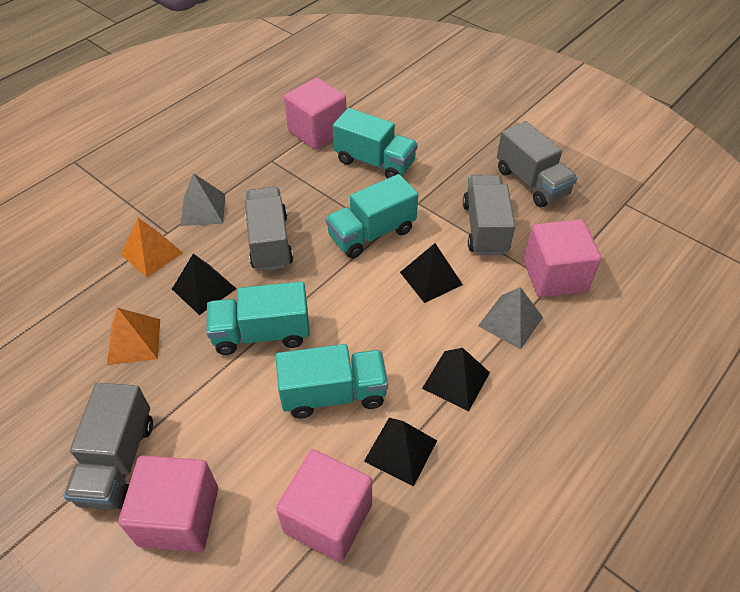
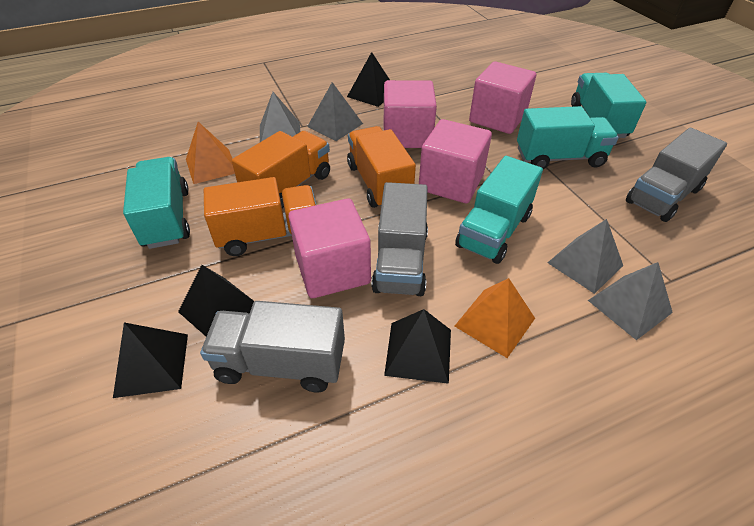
grey pyramid: 2 -> 4
grey truck: 4 -> 3
orange truck: 0 -> 3

